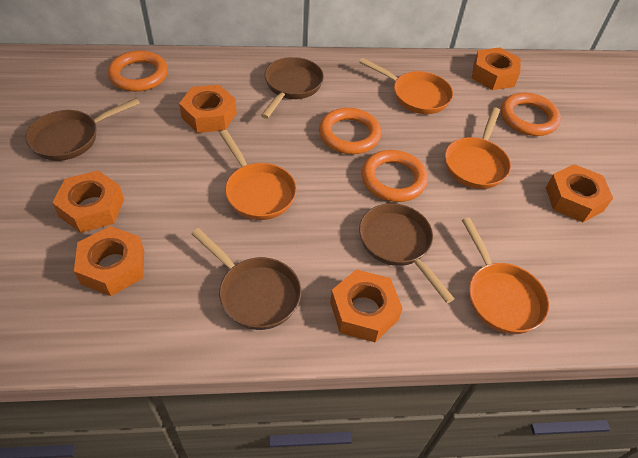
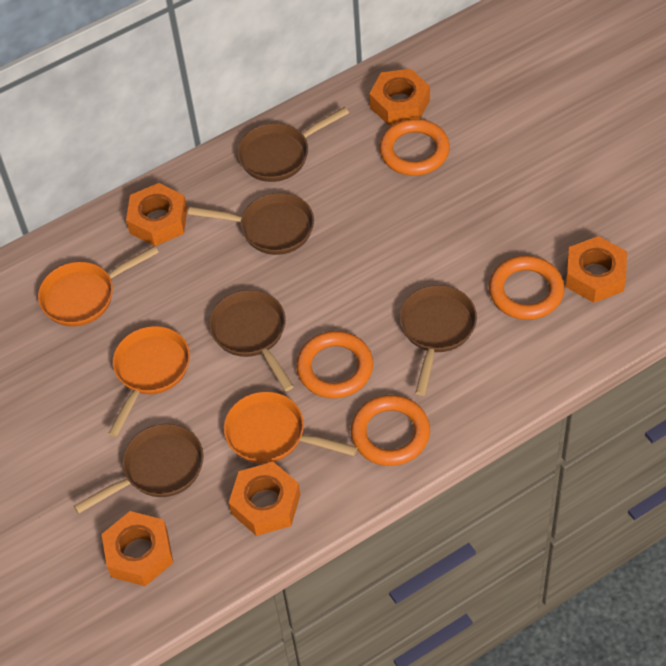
brown pan: 4 -> 5
orange nut: 6 -> 5
orange pan: 4 -> 3

